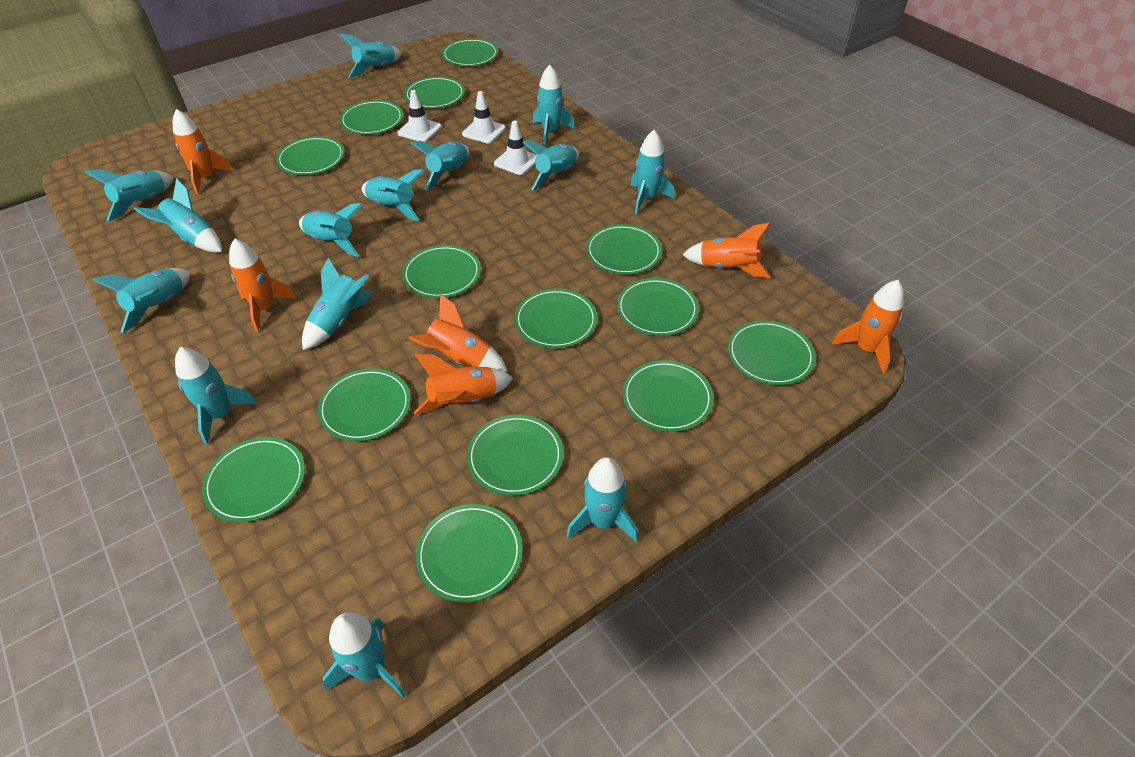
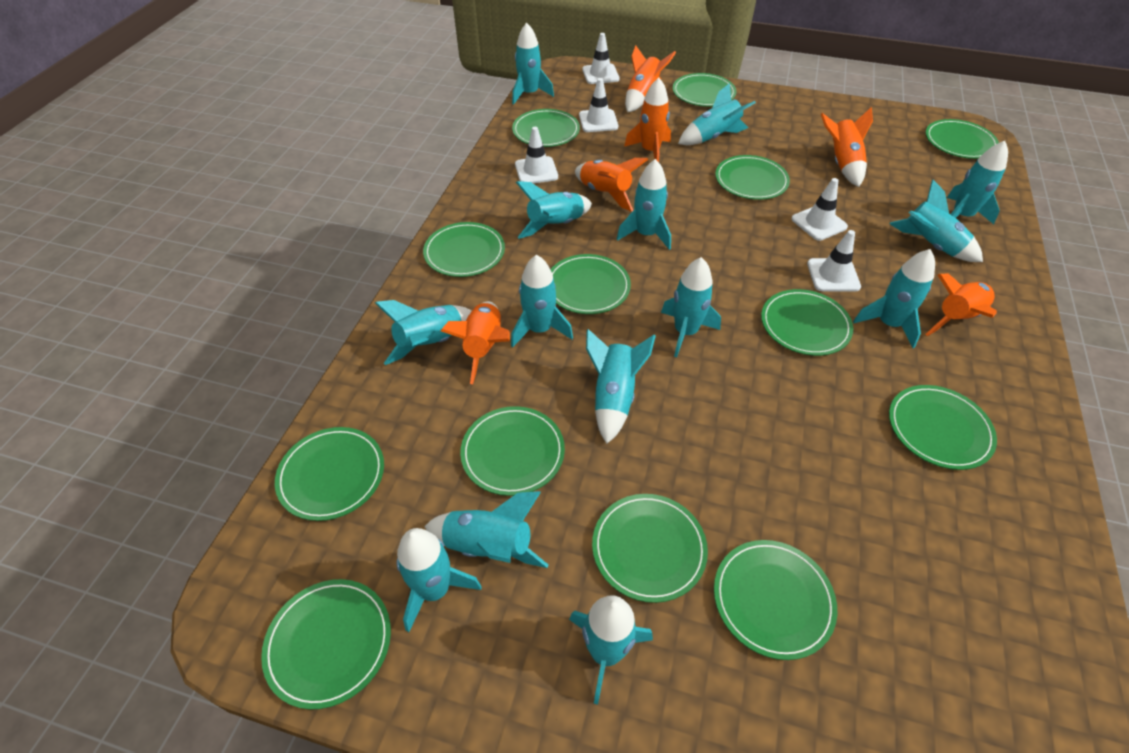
green plate: 14 -> 13
white traffic cone: 3 -> 5

